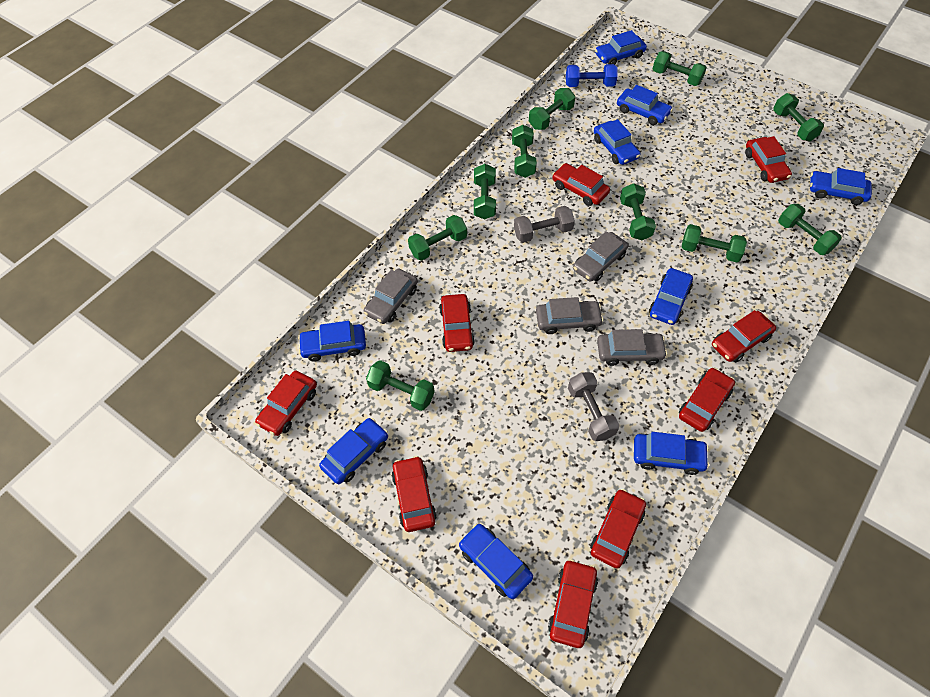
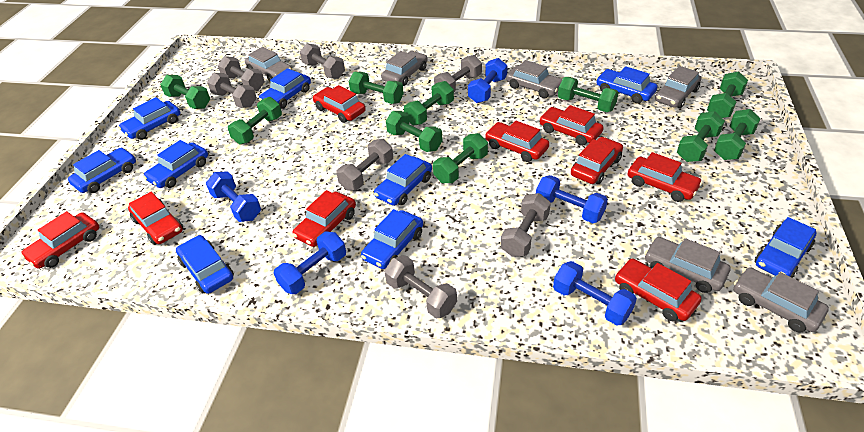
blue dumbbell: 1 -> 5
grey car: 4 -> 6
grey dumbbell: 2 -> 7

